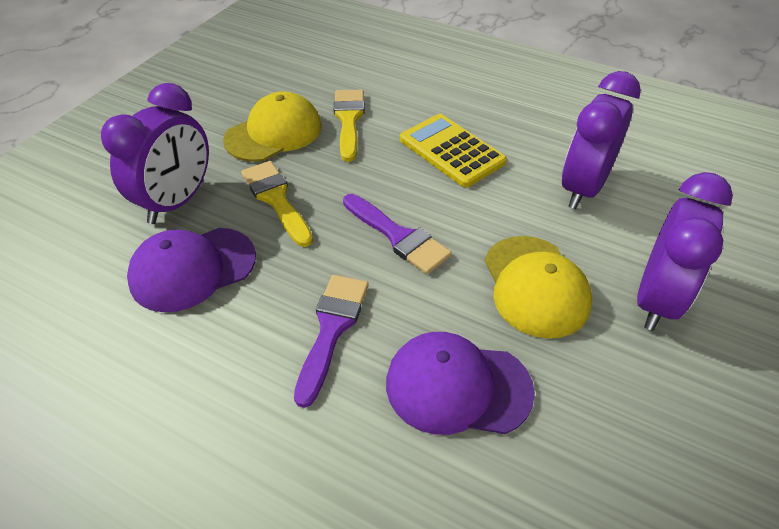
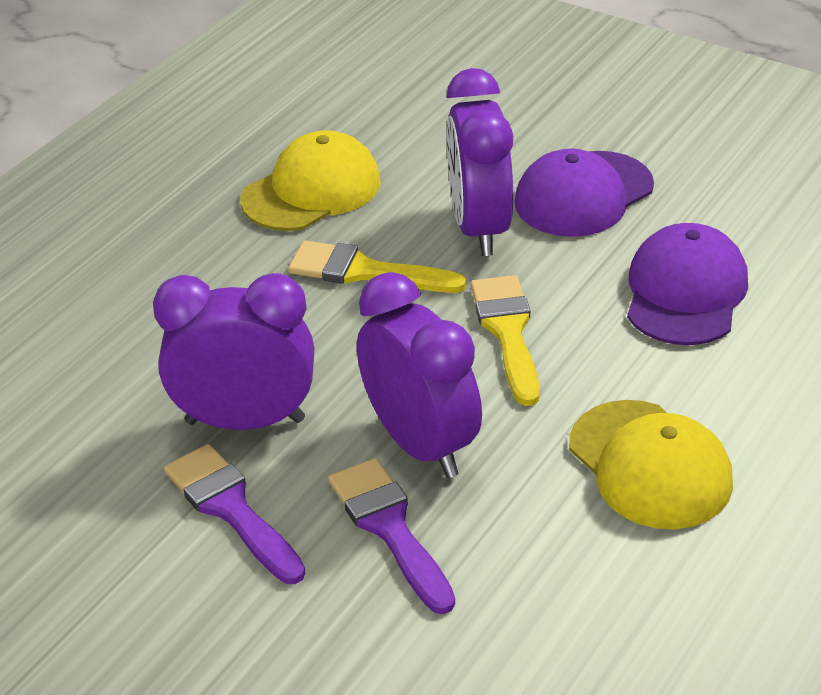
yellow calculator: 1 -> 0

